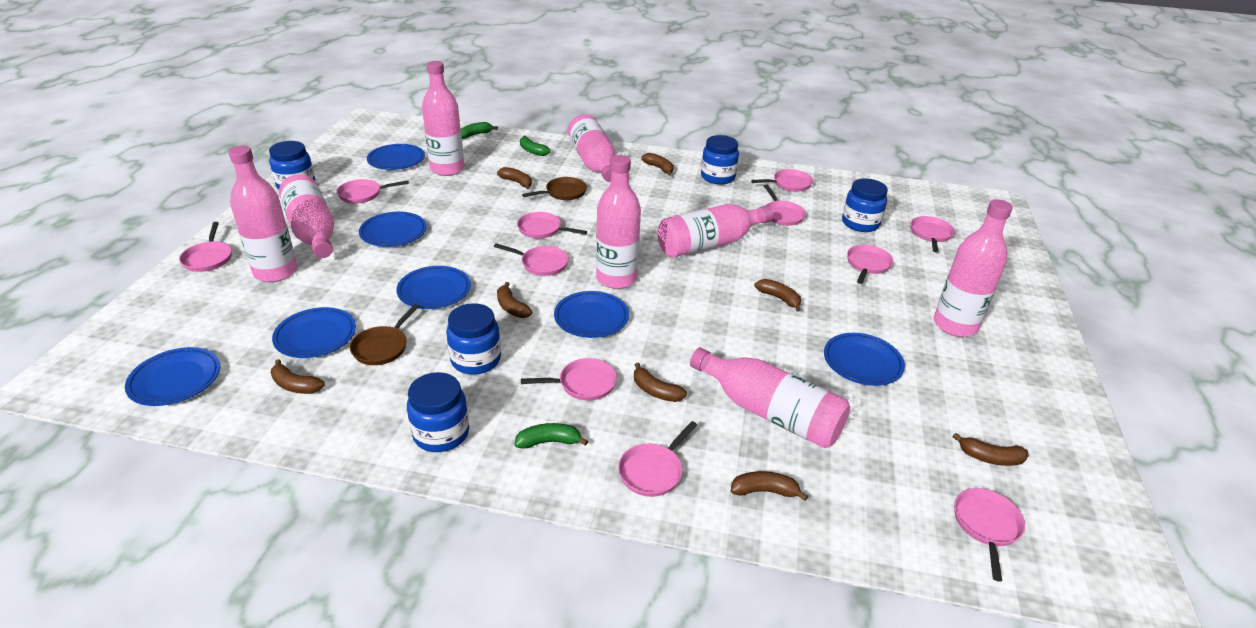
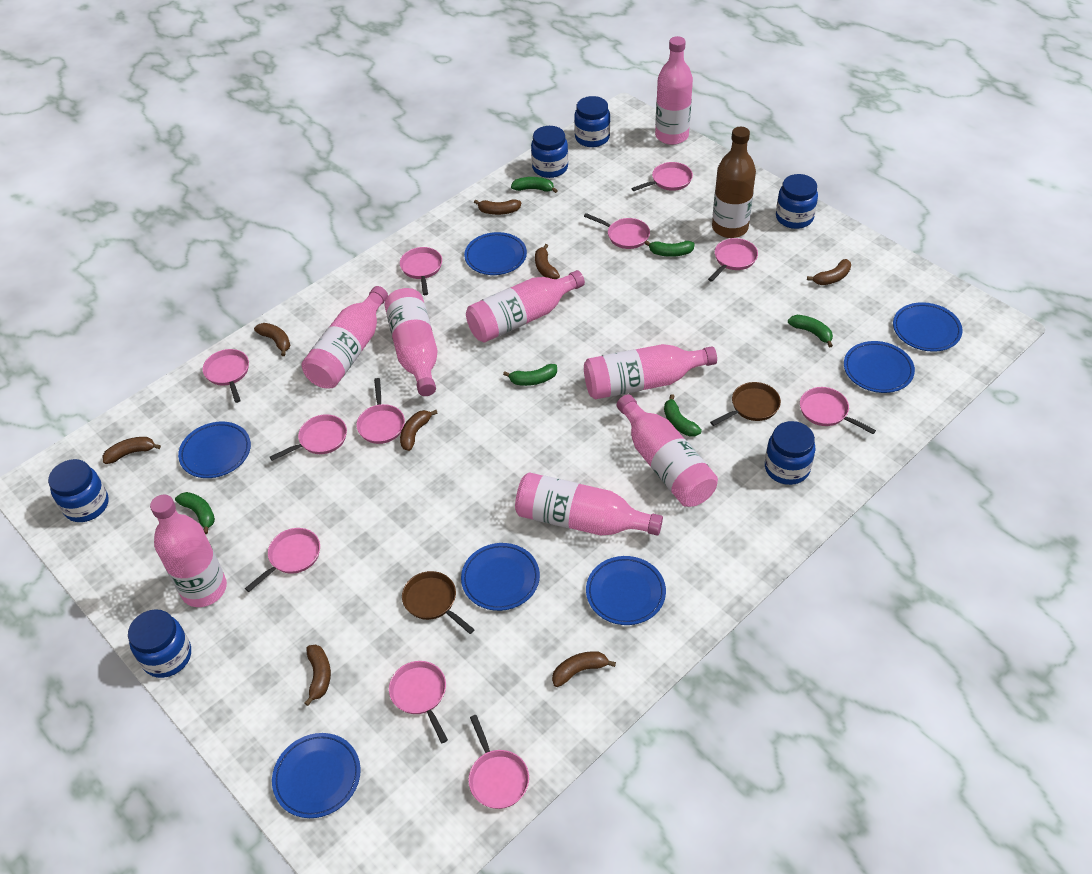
blue jar: 5 -> 6
brown bottle: 0 -> 1
green banana: 3 -> 6

